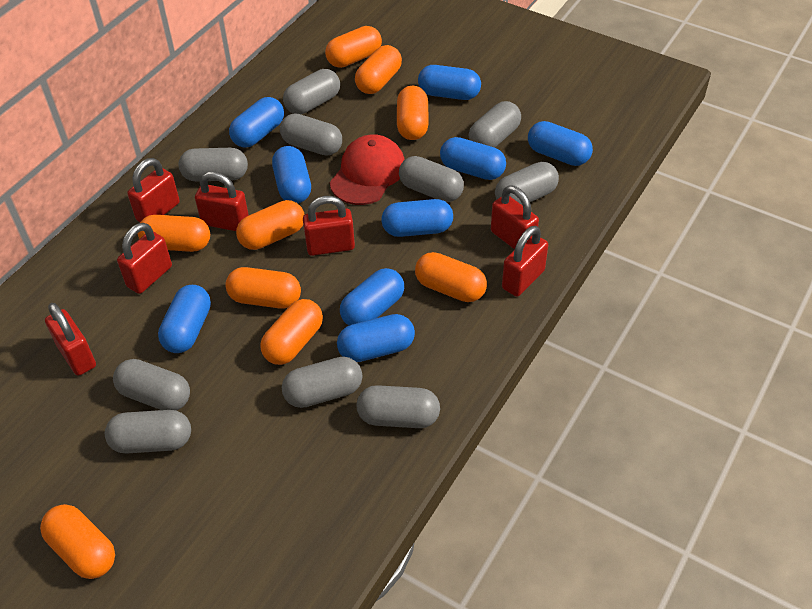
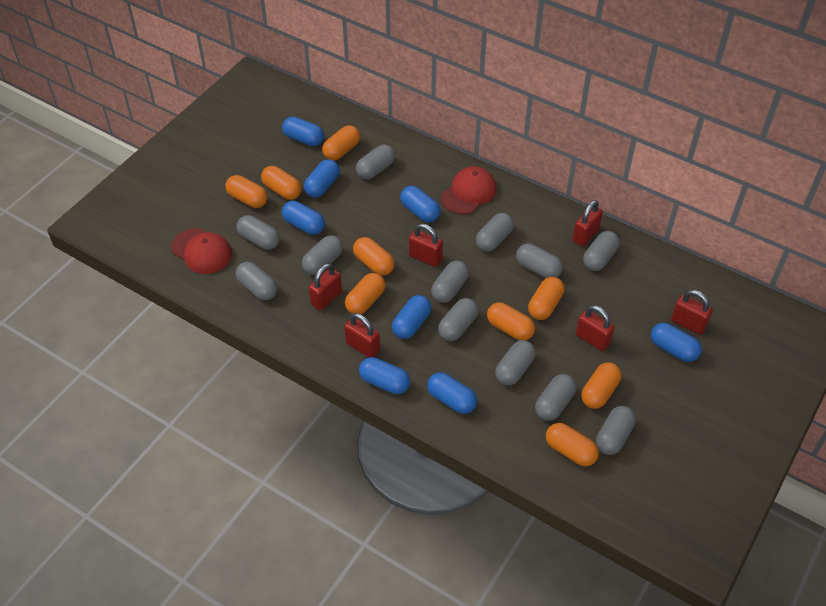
blue capsule: 9 -> 8
grey capsule: 10 -> 12
red cap: 1 -> 2
red padlock: 7 -> 6

